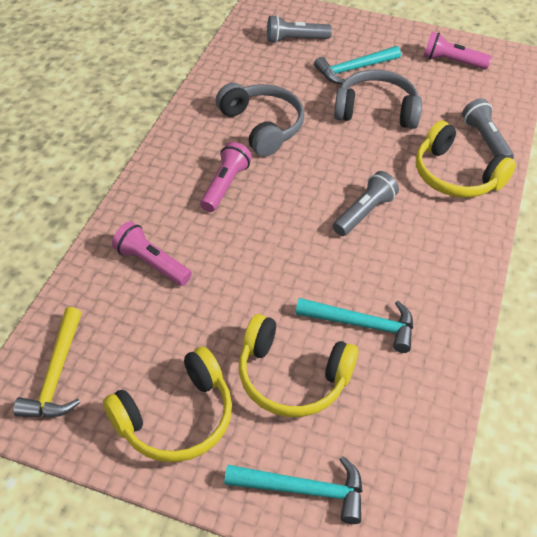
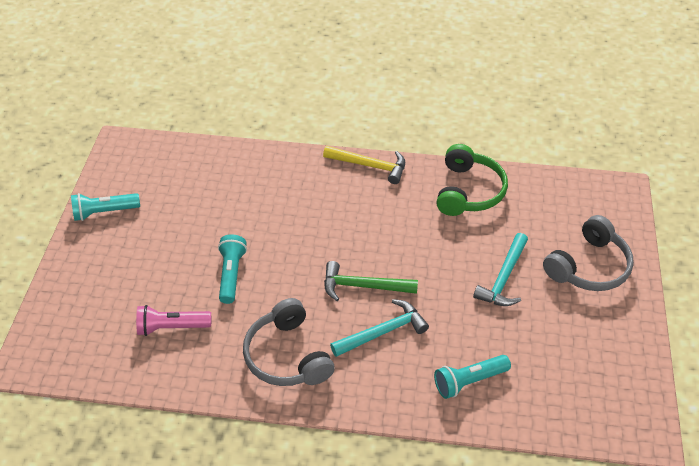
green hammer: 0 -> 1
green headphones: 0 -> 1
grey flashlight: 3 -> 0
pink flashlight: 3 -> 1
turquoise flashlight: 0 -> 3
turquoise hammer: 3 -> 2
yellow headphones: 3 -> 0

